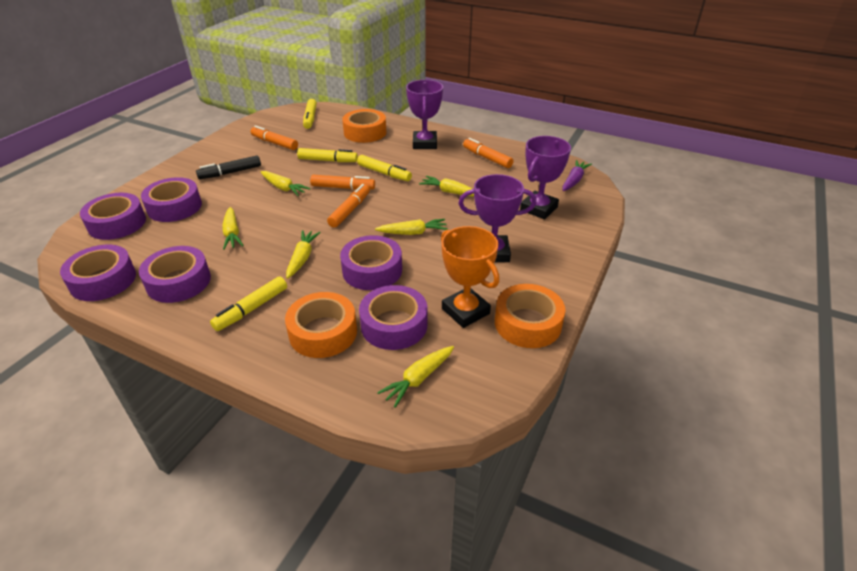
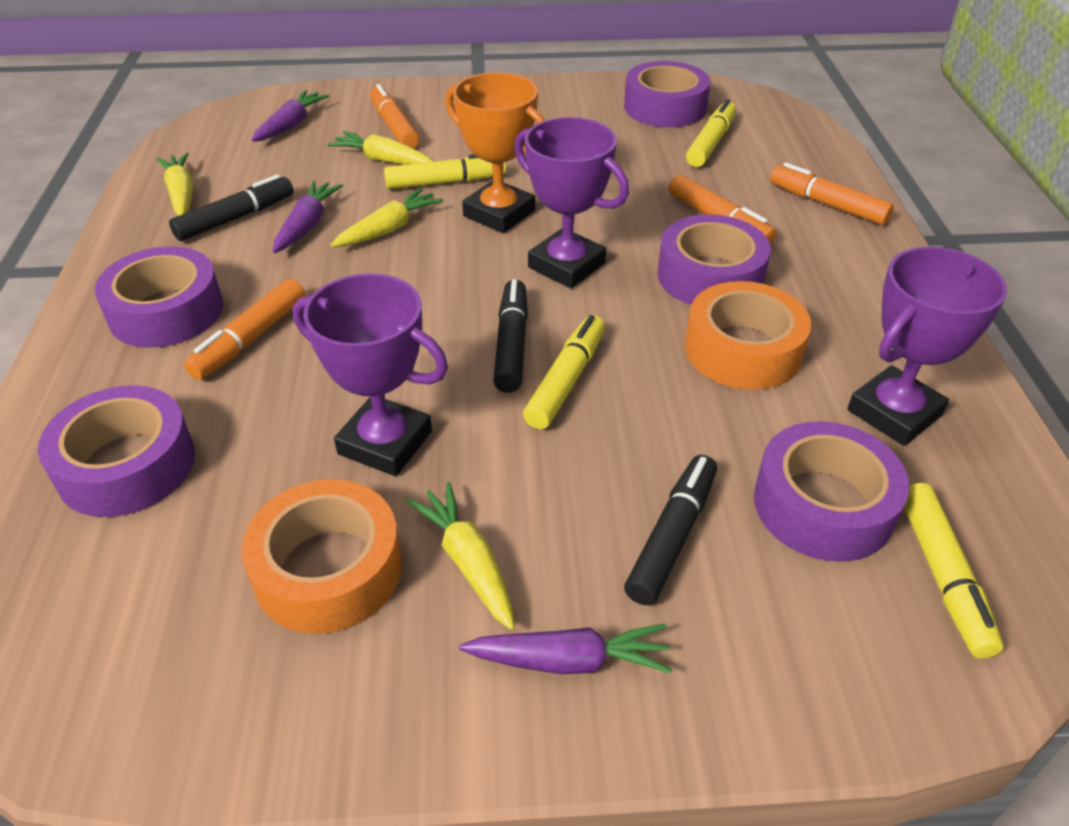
black marker: 1 -> 3
orange tape: 3 -> 2
purple carrot: 1 -> 3
purple tape: 6 -> 5
yellow carrot: 6 -> 4

